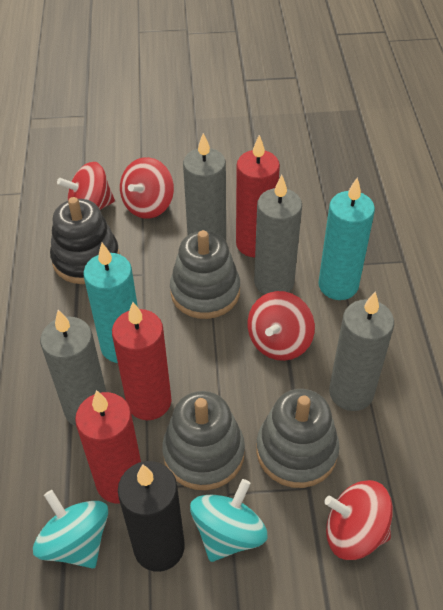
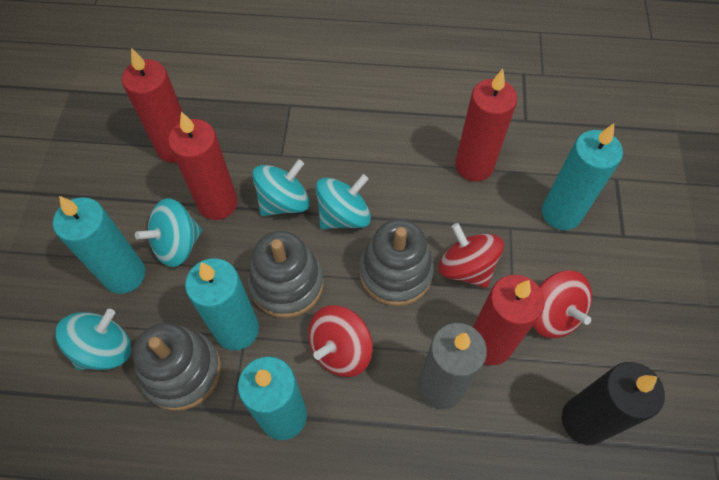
black stacking toy: 1 -> 0
grey candle: 4 -> 1
red candle: 3 -> 4
red spinning top: 4 -> 3
turquoise candle: 2 -> 4
turquoise spinning top: 2 -> 4

